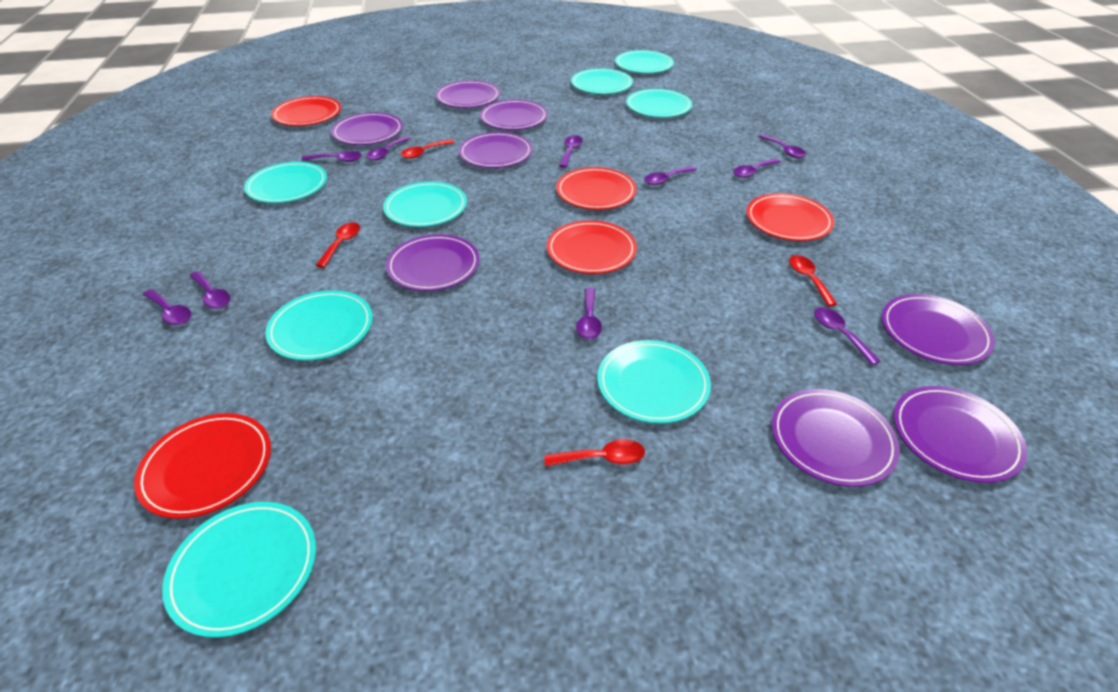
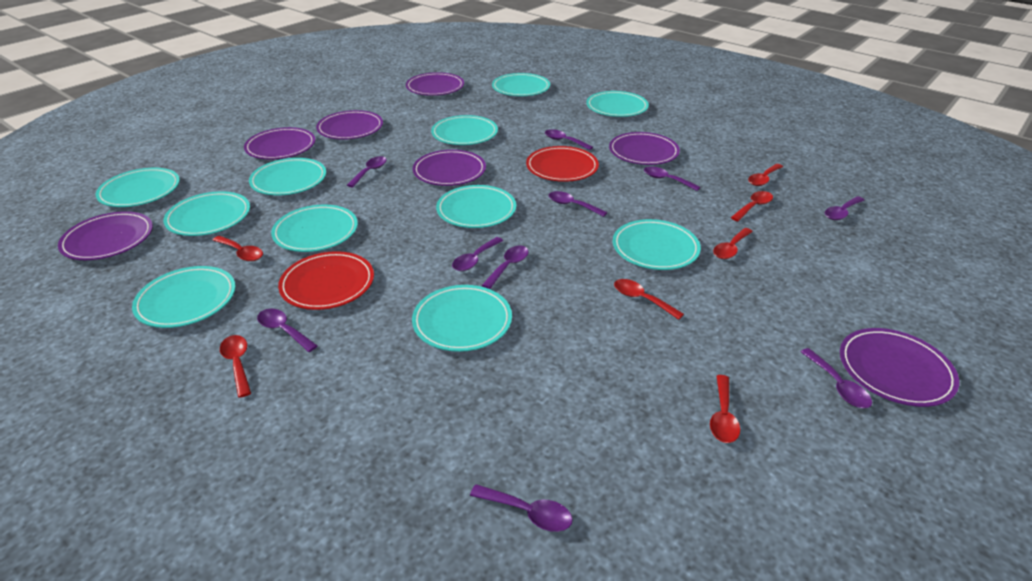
purple plate: 8 -> 7
red plate: 5 -> 2
red spoon: 4 -> 7
turquoise plate: 8 -> 11

